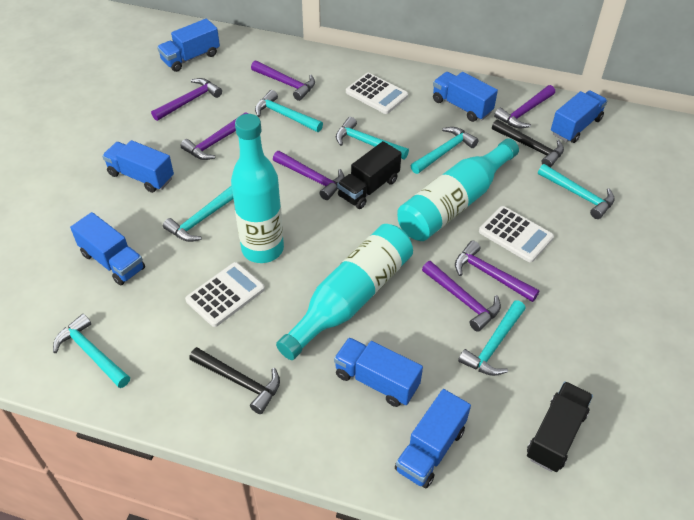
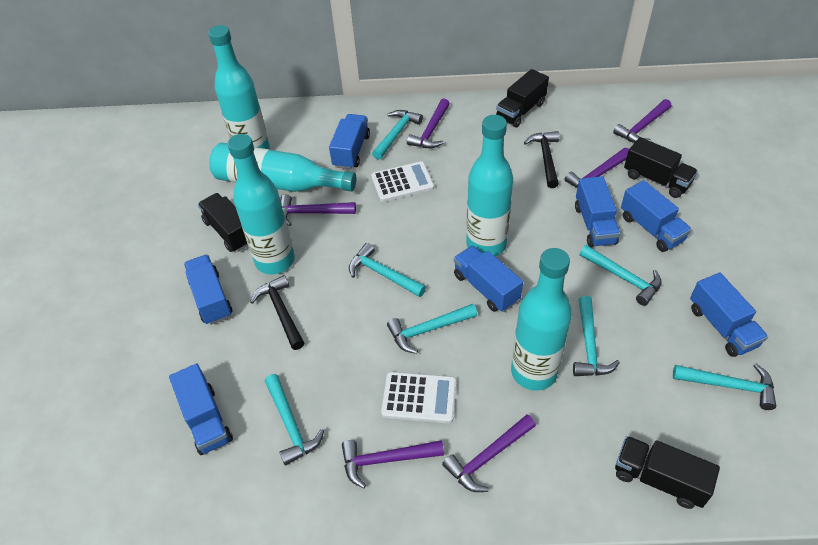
black truck: 2 -> 4
purple hammer: 7 -> 6
turquoise bottle: 3 -> 5
white calculator: 3 -> 2

